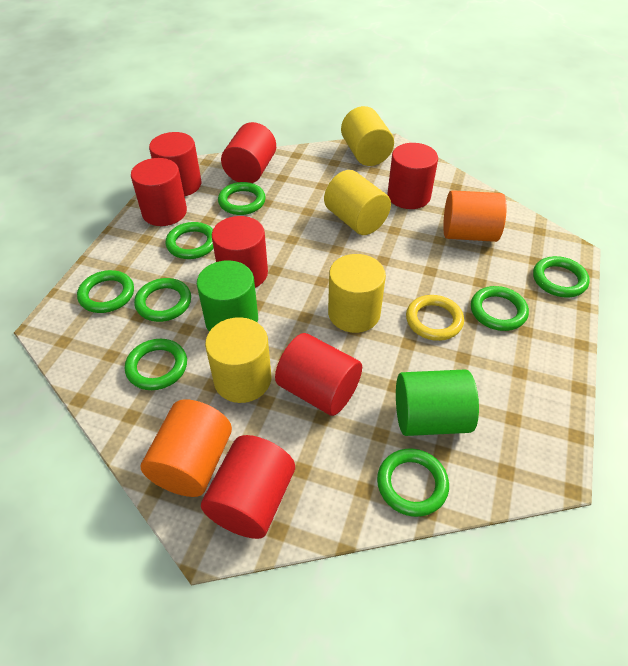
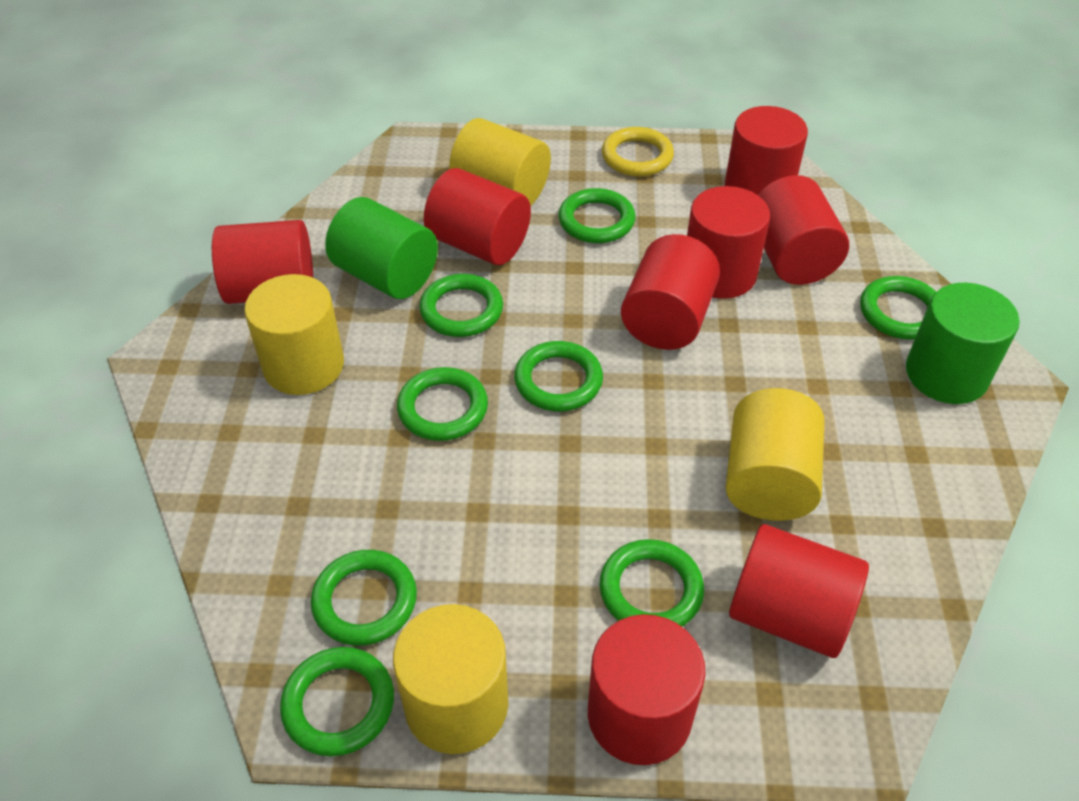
orange cylinder: 2 -> 0
red cylinder: 7 -> 8

